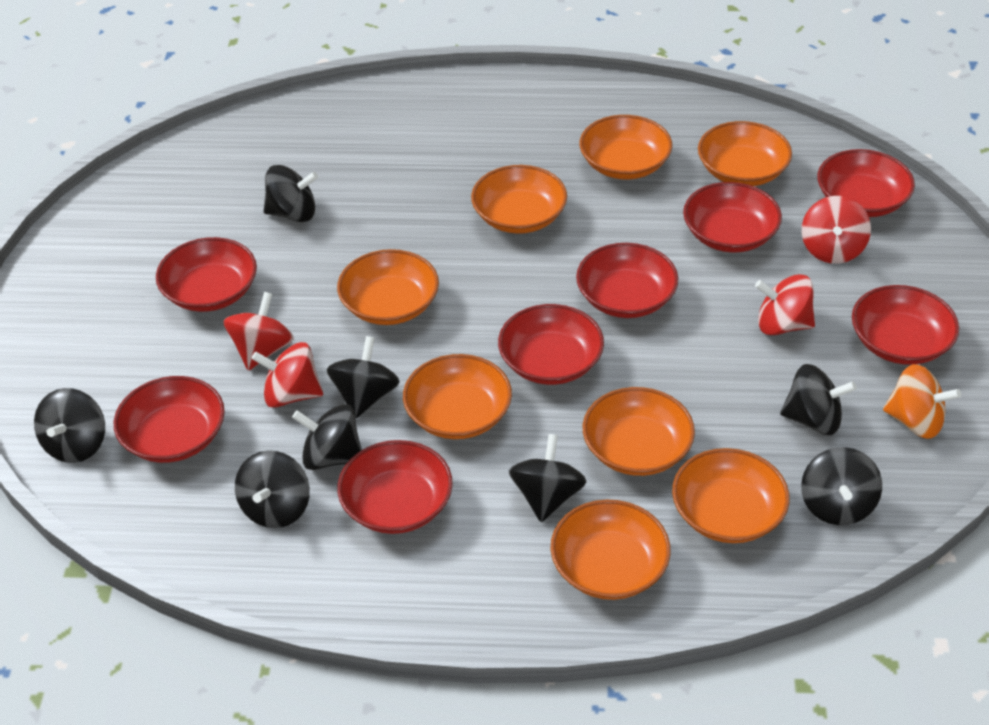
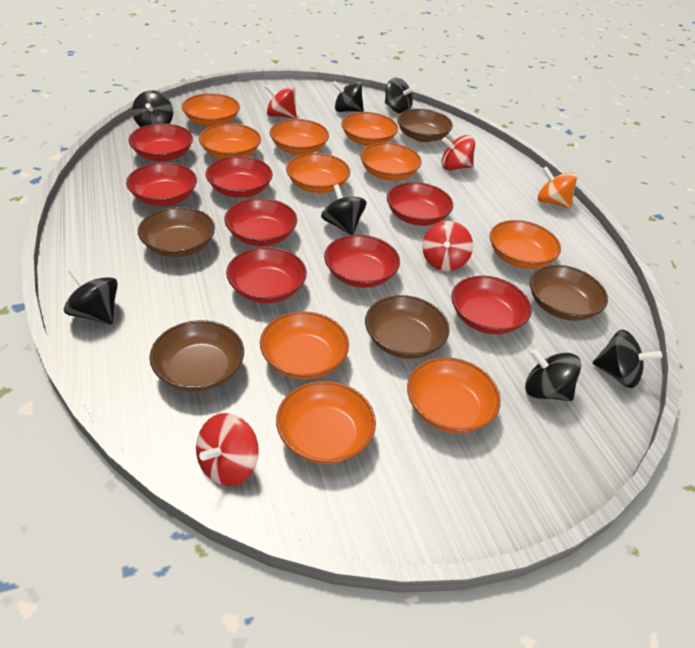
black spinning top: 8 -> 7
brown bowl: 0 -> 5
orange bowl: 8 -> 10

